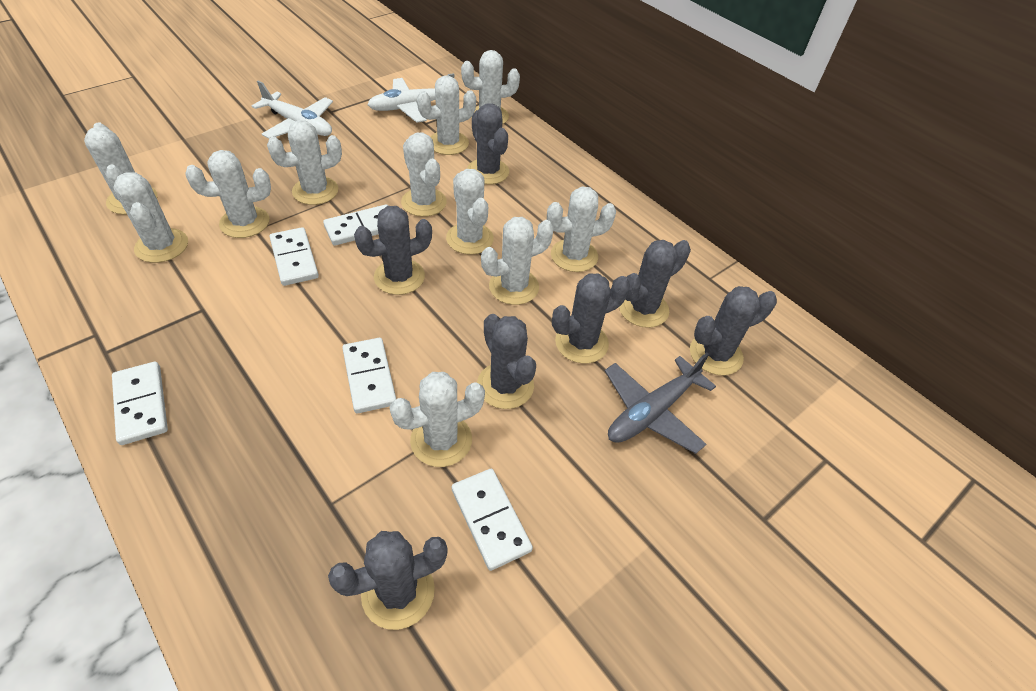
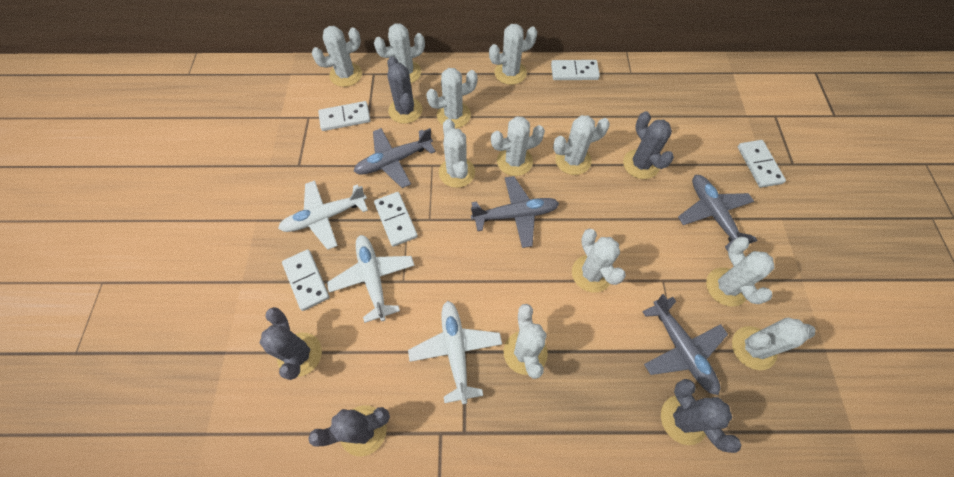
grey cactus: 7 -> 5
grey plane: 1 -> 4
white plane: 2 -> 3

